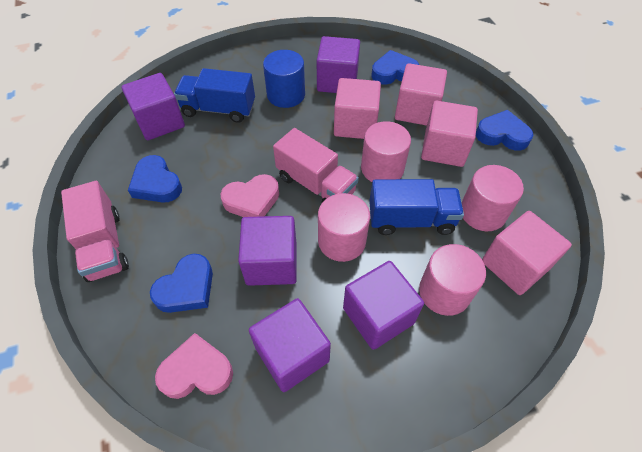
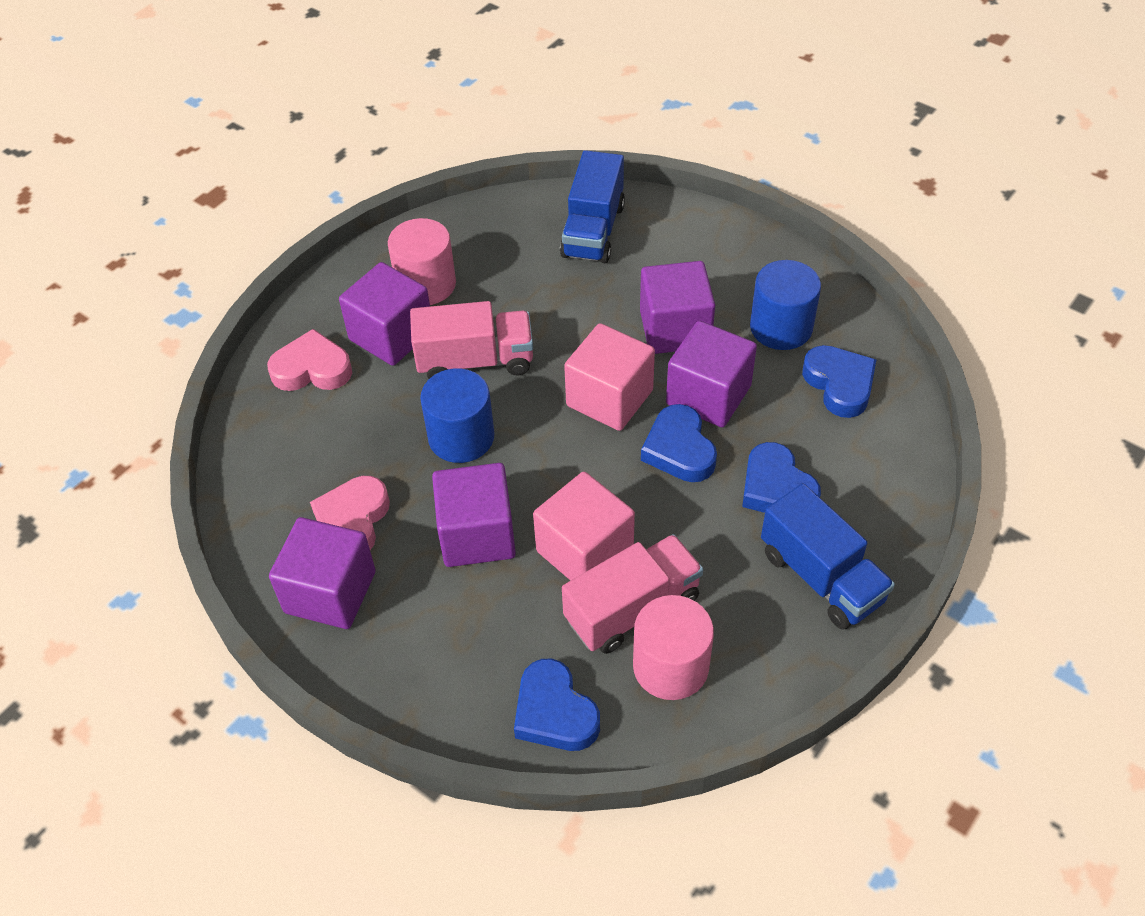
blue cylinder: 1 -> 2
pink cube: 4 -> 2
pink cylinder: 4 -> 2

